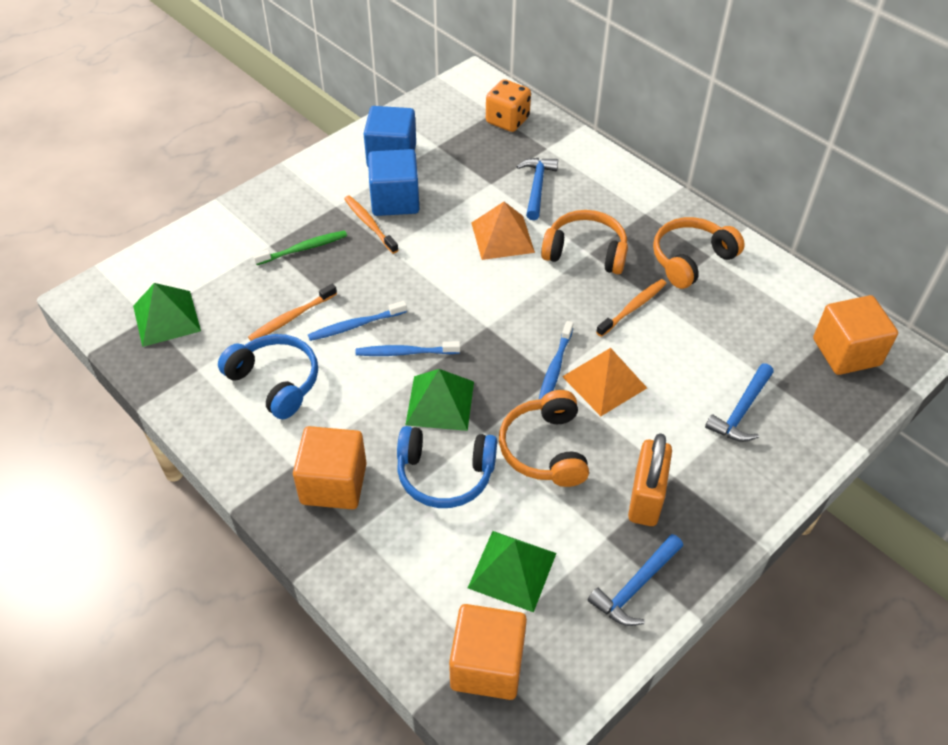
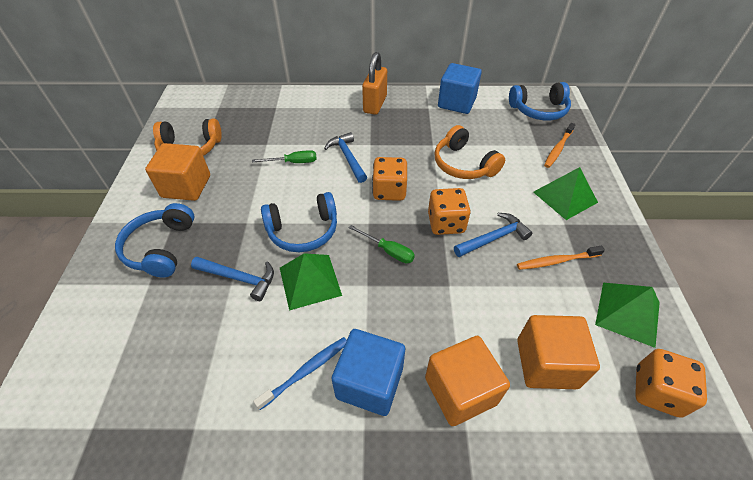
blue headphones: 2 -> 3
blue toothbrush: 3 -> 1
green screwdriver: 0 -> 2
green toothbrush: 1 -> 0
orange dice: 1 -> 3
orange headphones: 3 -> 2
orange pyramid: 2 -> 0
orange toothbrush: 3 -> 2

